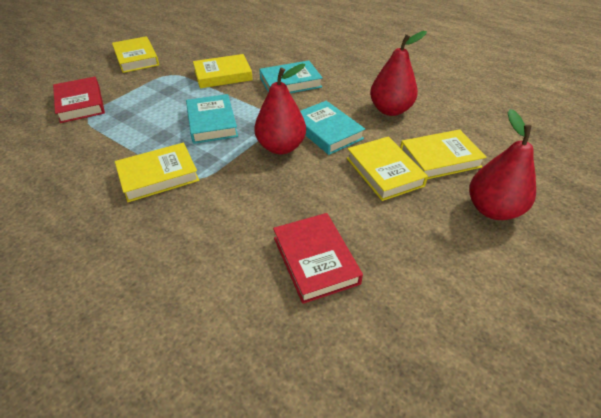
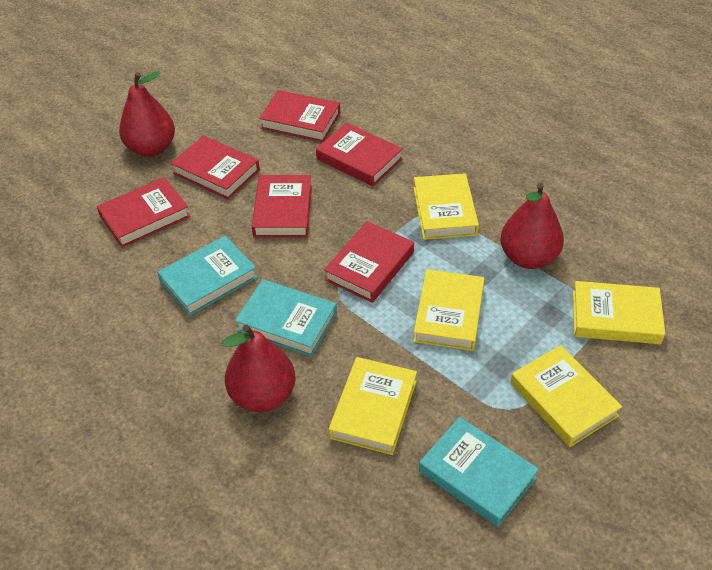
red book: 2 -> 6

